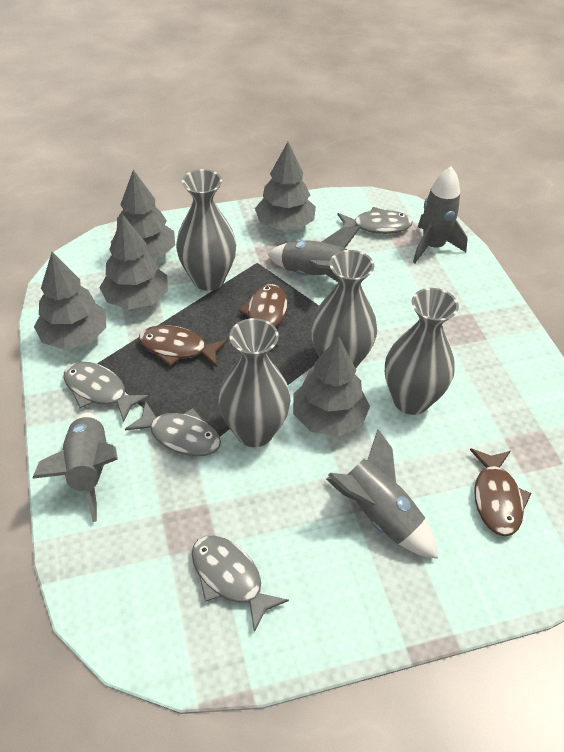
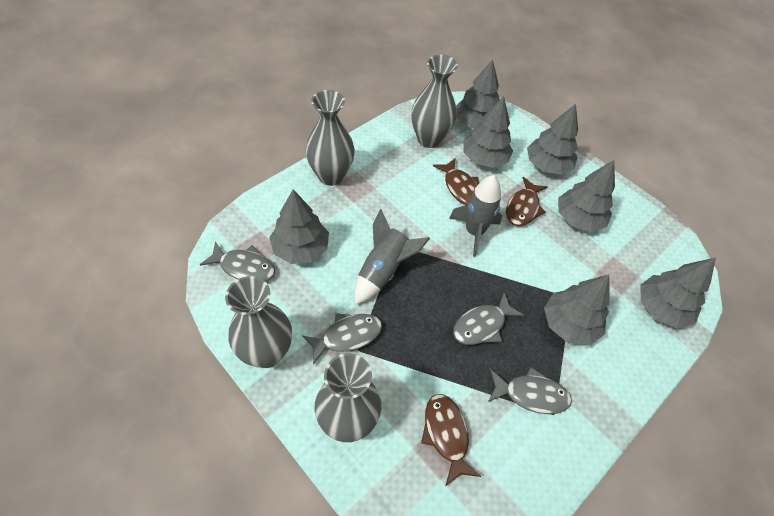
grey rocket: 4 -> 2
grey tree: 5 -> 7

